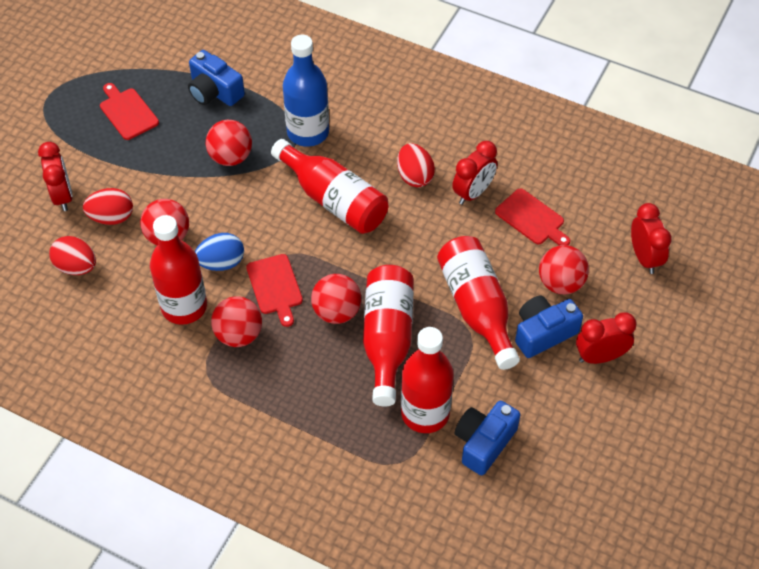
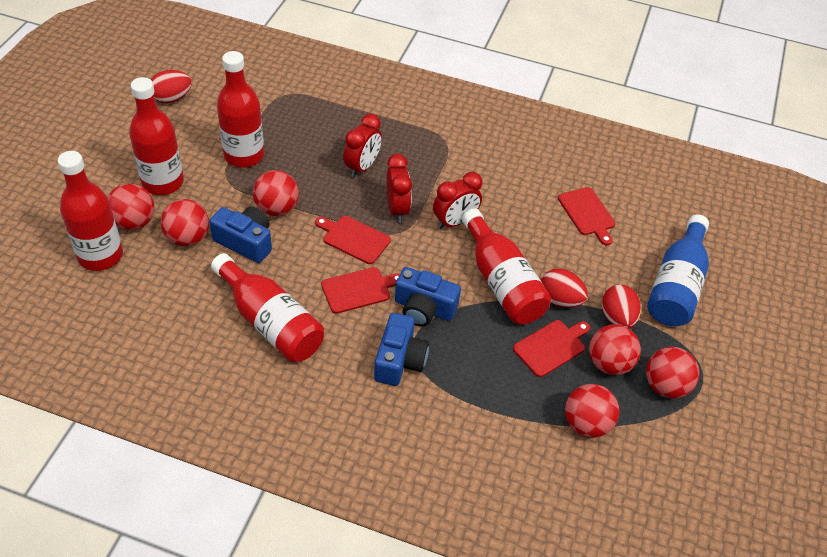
blue egg: 1 -> 0
red ball: 5 -> 6
red clock: 4 -> 3
red cutting board: 3 -> 4

